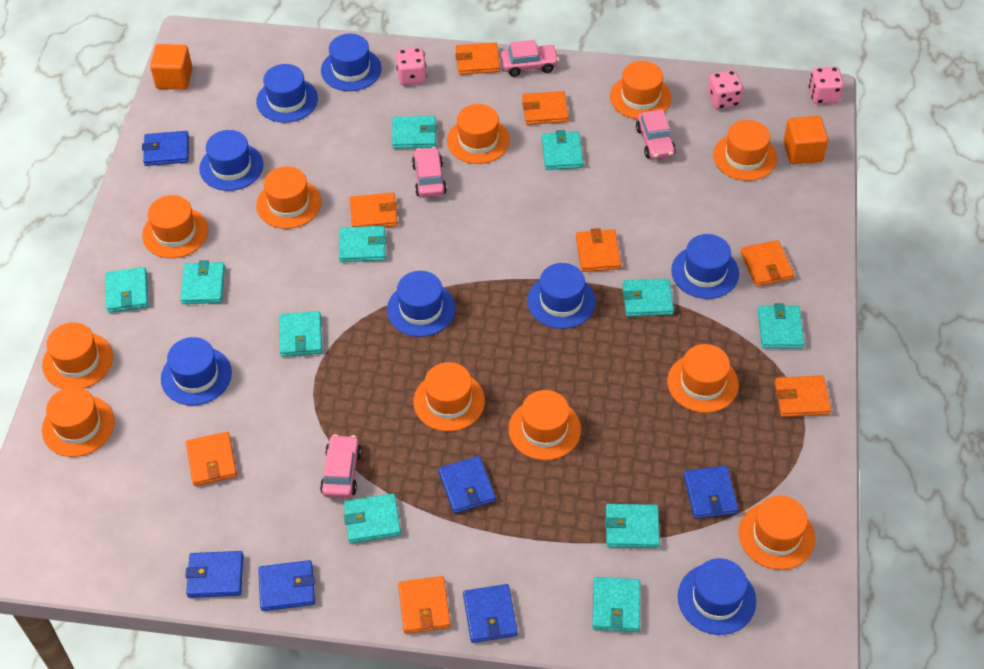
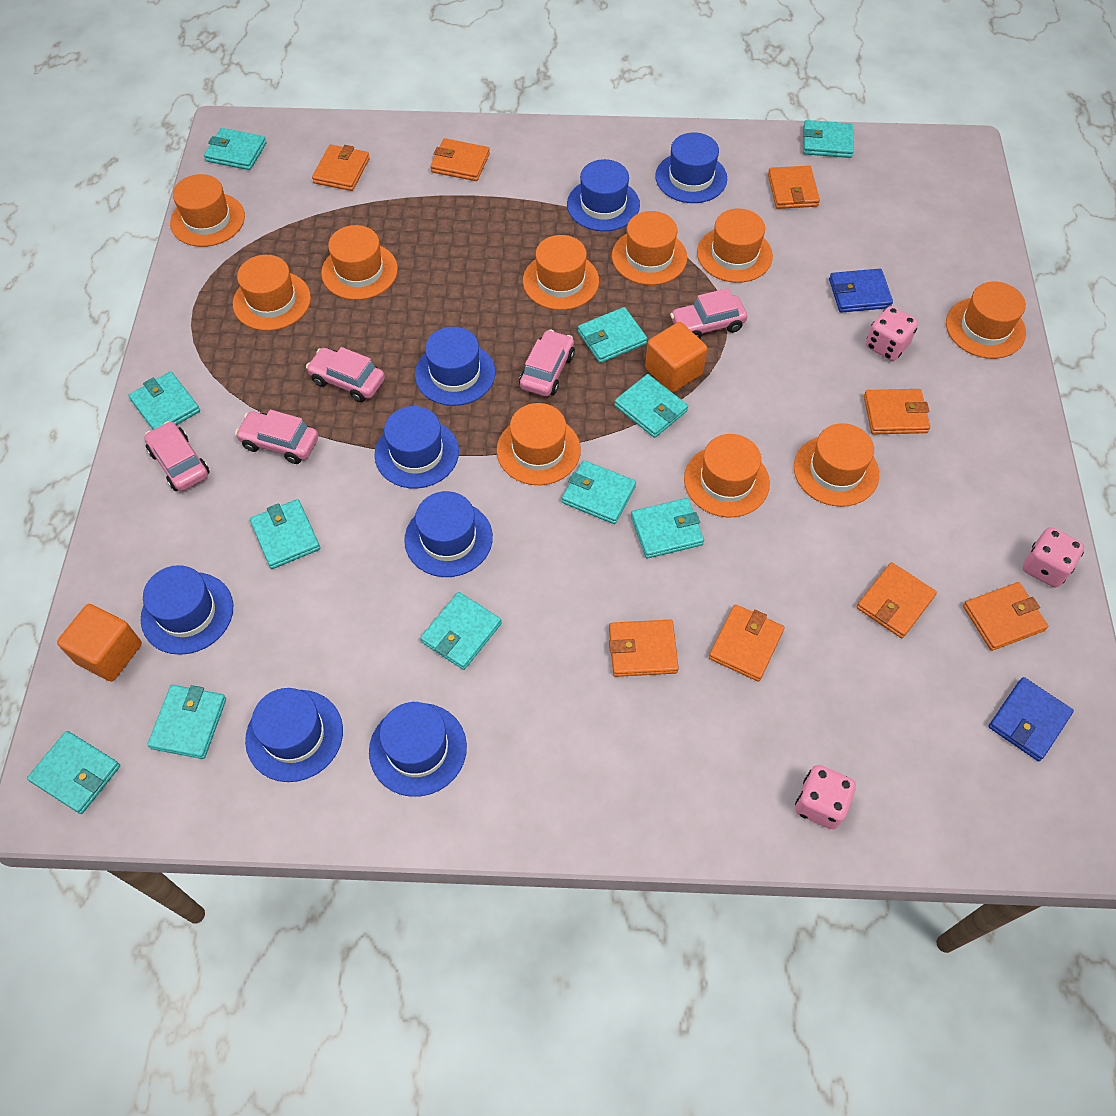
blue wallet: 6 -> 2
orange hat: 11 -> 10
pink car: 4 -> 5

